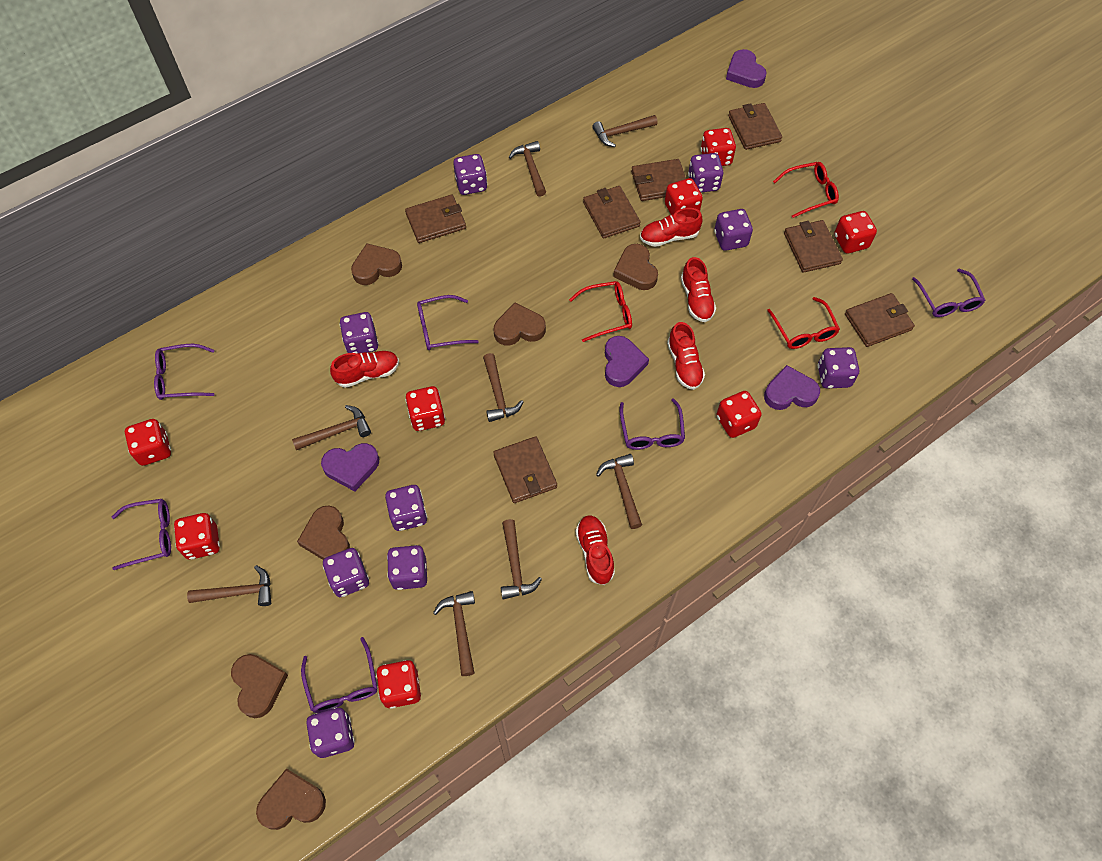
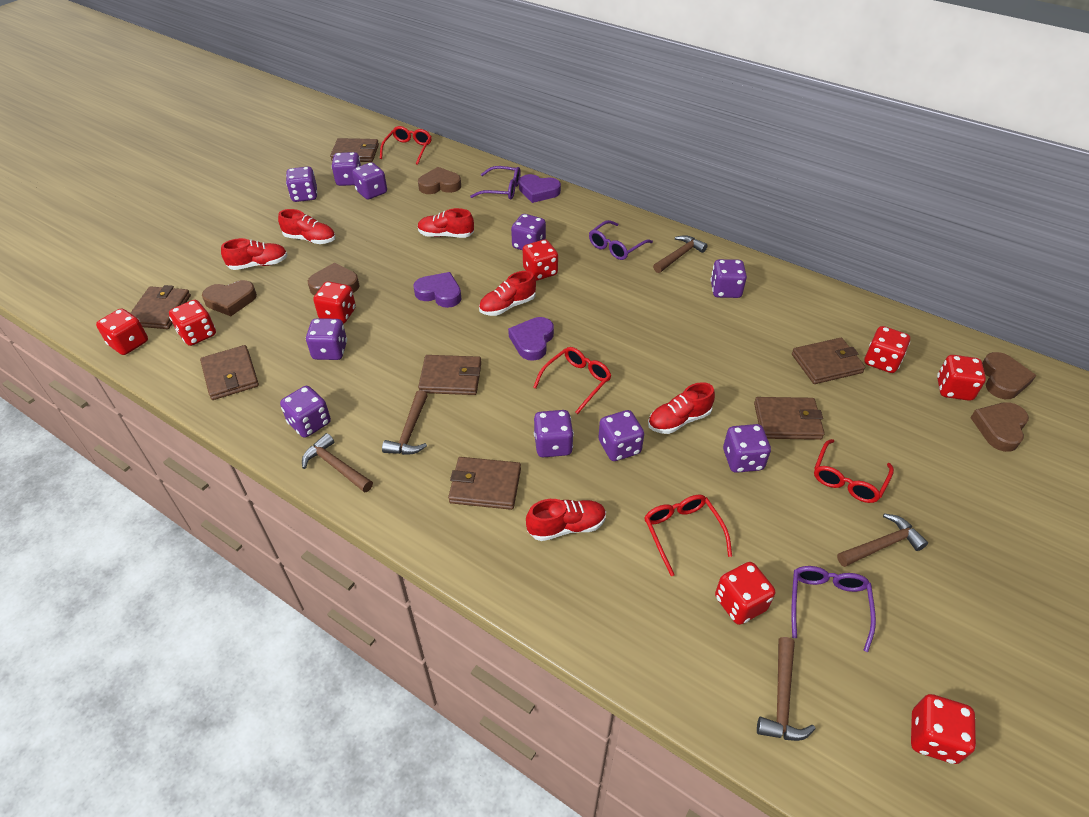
brown hammer: 8 -> 5
brown heart: 6 -> 5
purple dice: 9 -> 10
purple glasses: 6 -> 3
purple heart: 4 -> 3
red glasses: 3 -> 4
red shoe: 5 -> 6

